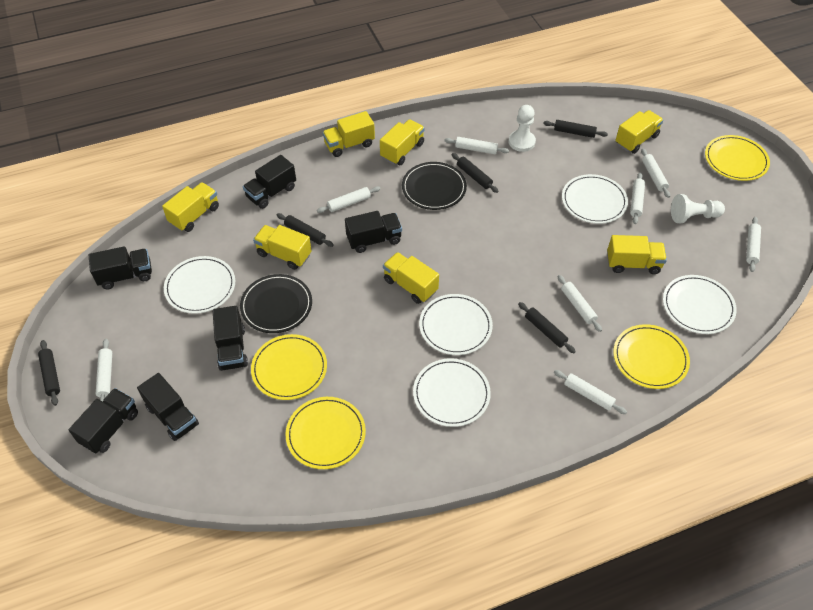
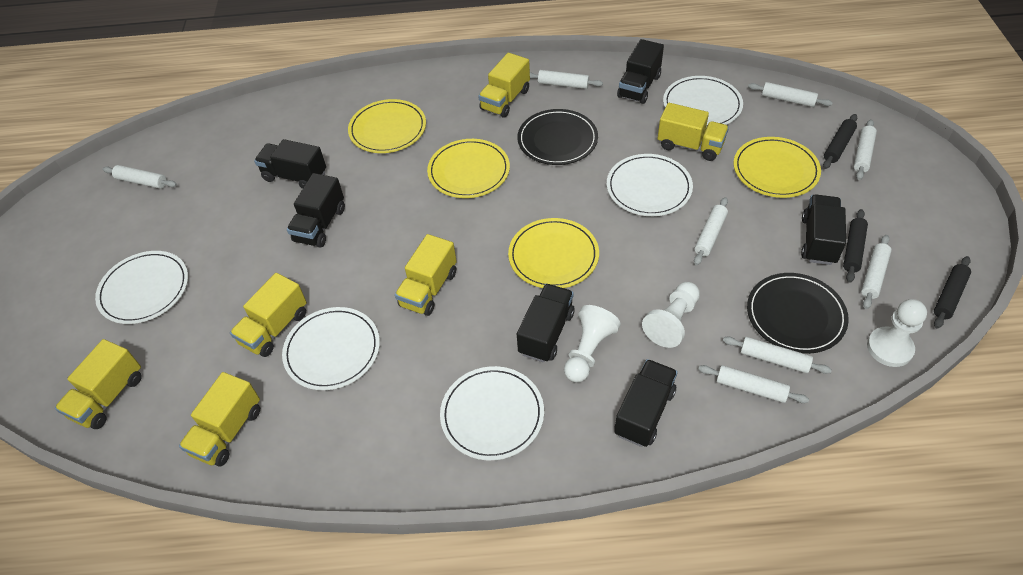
black rolling pin: 5 -> 3
white pawn: 2 -> 3
yellow truck: 7 -> 6

